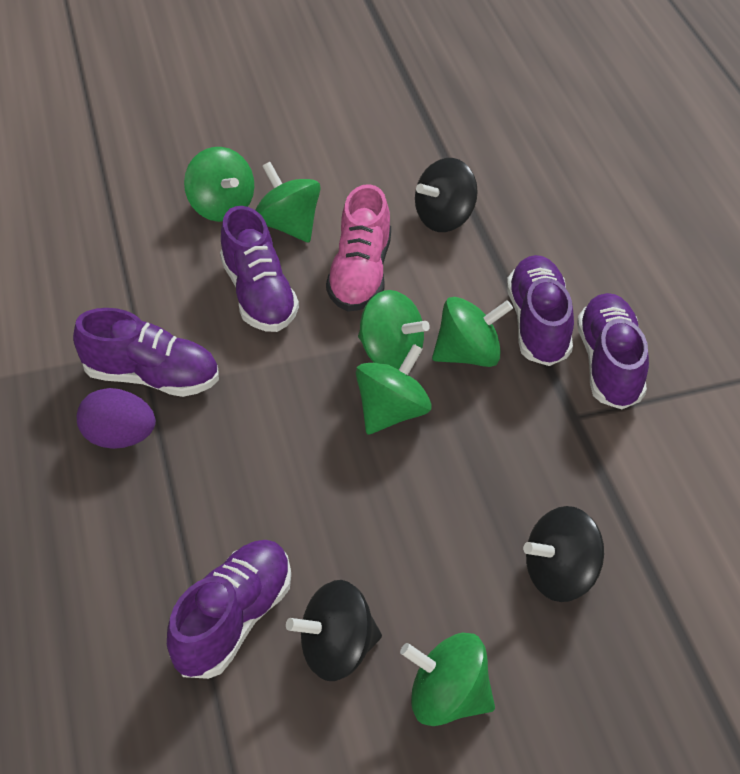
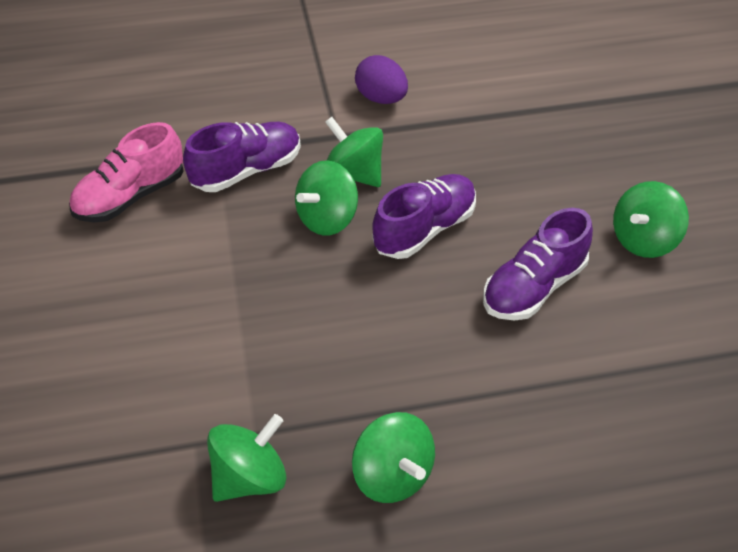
black spinning top: 3 -> 0
green spinning top: 6 -> 5
purple shoe: 5 -> 3

